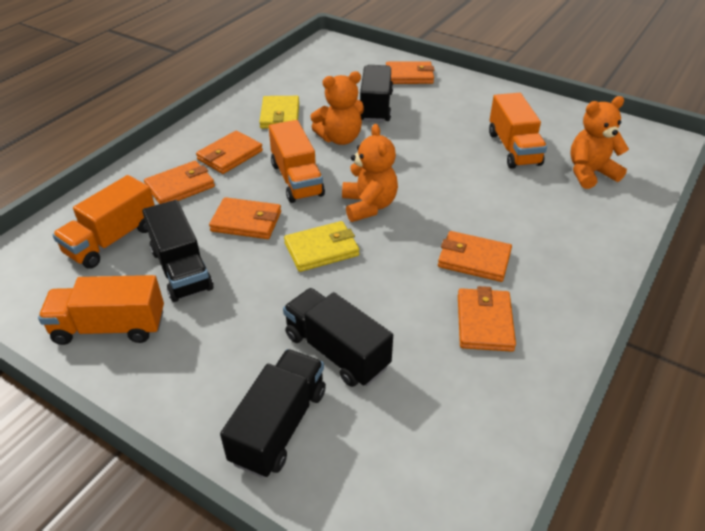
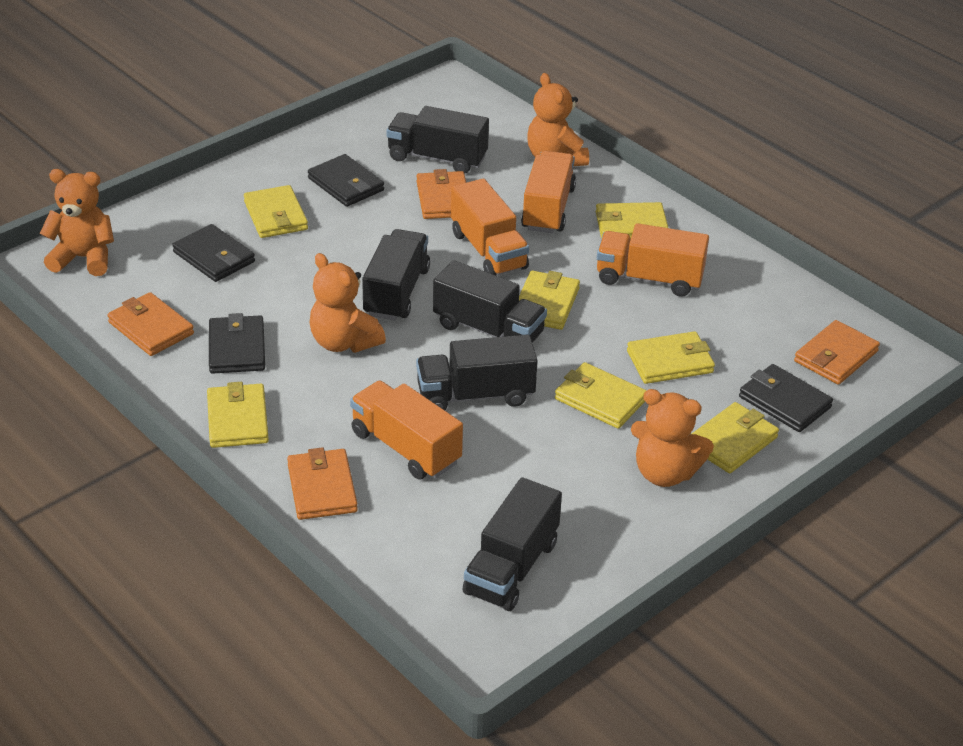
black truck: 4 -> 5
black wallet: 0 -> 4
orange teddy bear: 3 -> 4
orange wallet: 6 -> 4
yellow wallet: 2 -> 7

